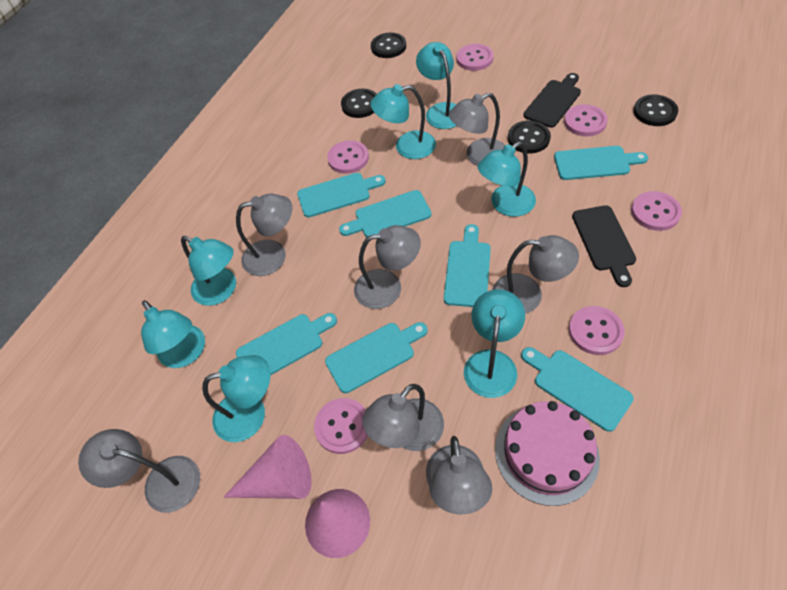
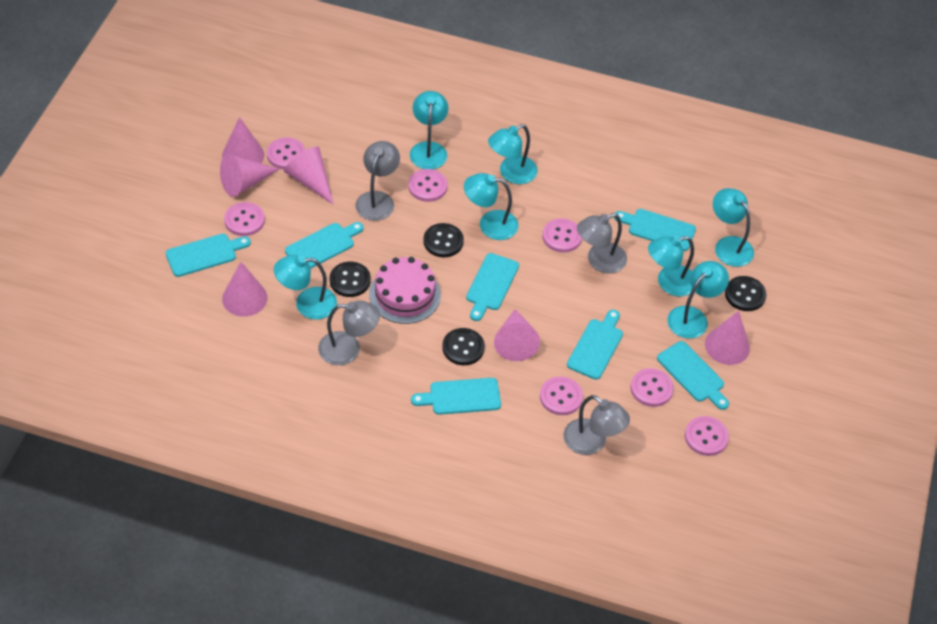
black cutting board: 2 -> 0
grey lamp: 7 -> 4
pink button: 6 -> 7
pink cone: 2 -> 6

